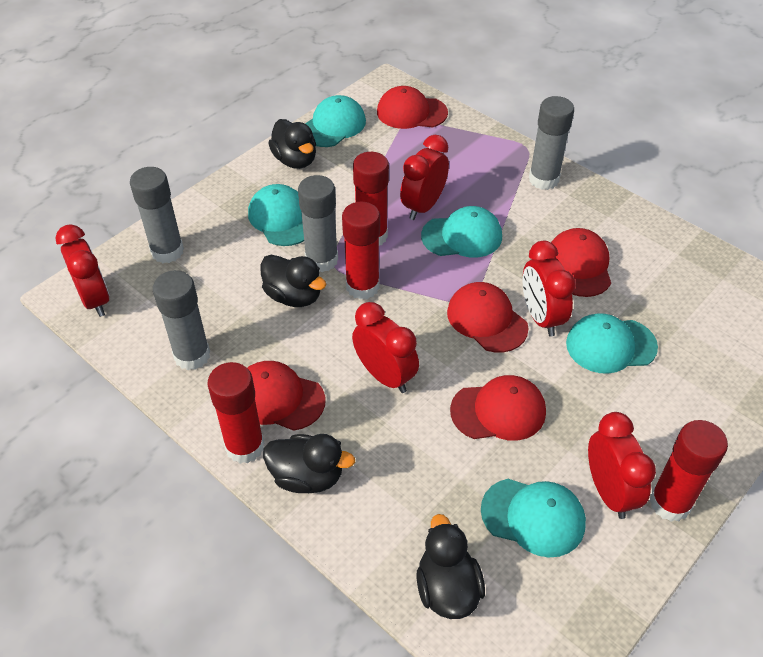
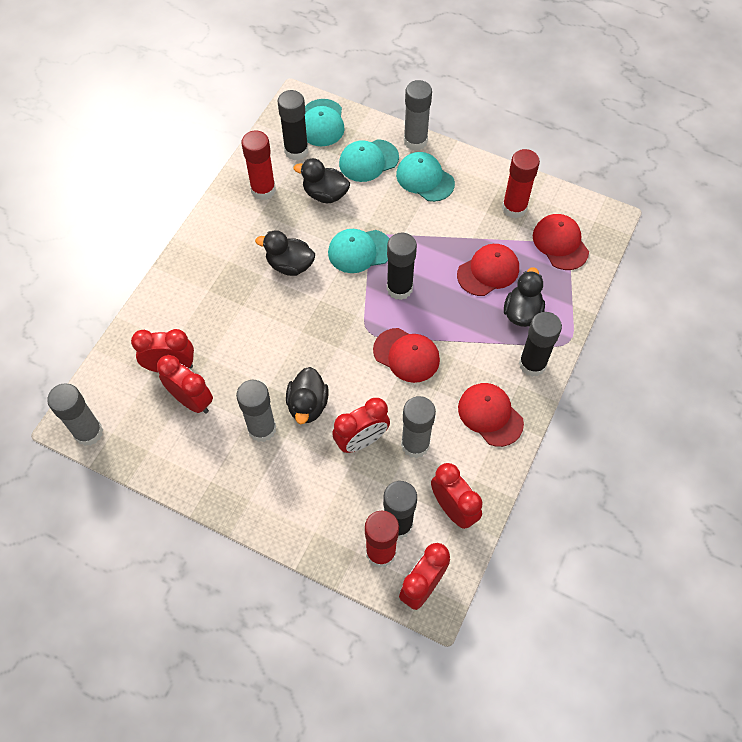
black glue stick: 0 -> 4
red cap: 5 -> 4
red glue stick: 4 -> 3
turquoise cap: 5 -> 4

